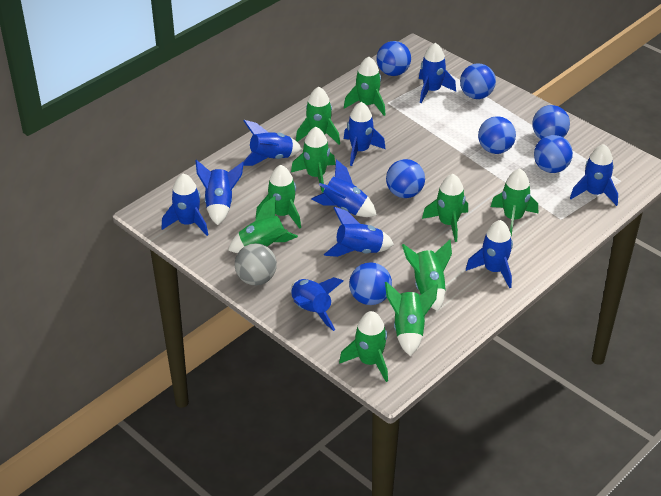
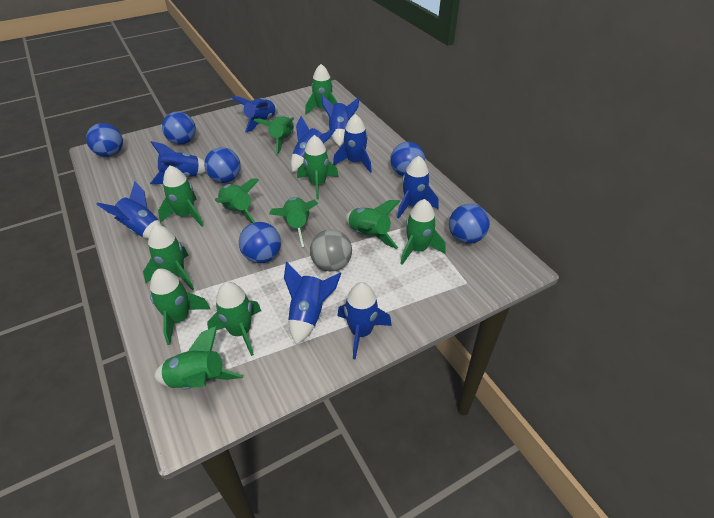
blue ball: 7 -> 6
blue rocket: 10 -> 9
green rocket: 10 -> 12

